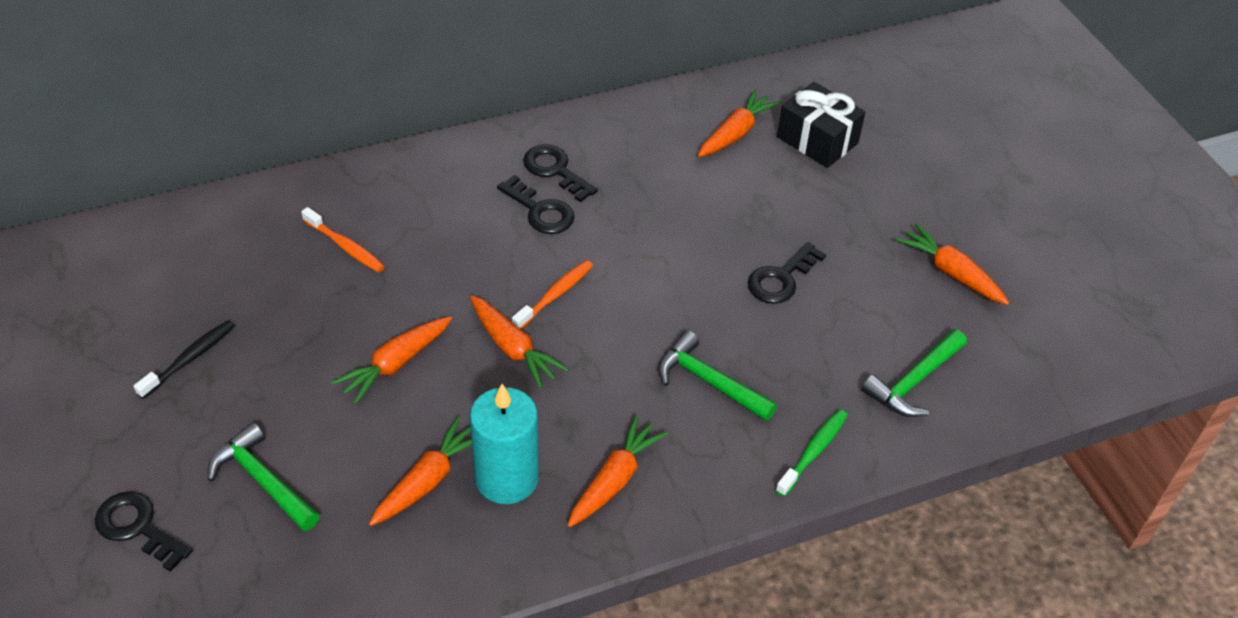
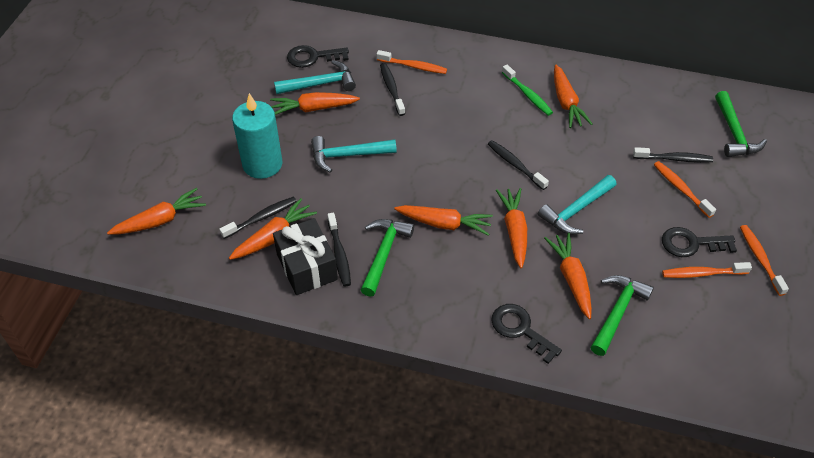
black key: 4 -> 3
black toothbrush: 1 -> 5
orange carrot: 6 -> 7
orange toothbrush: 2 -> 4
turquoise hammer: 0 -> 3

